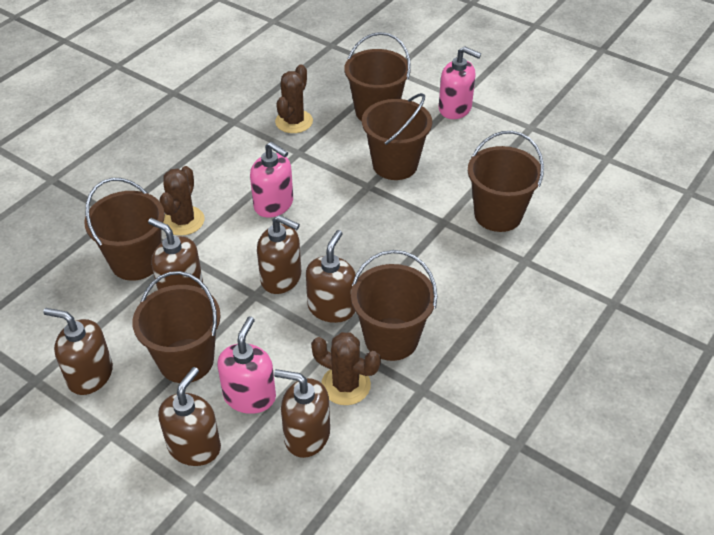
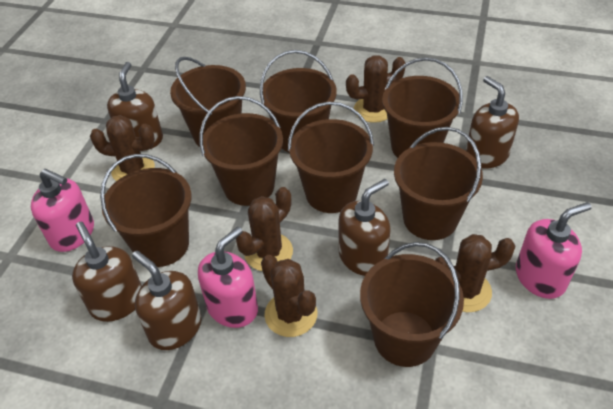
brown bucket: 6 -> 8
brown cactus: 3 -> 5
brown soap dispenser: 6 -> 5

